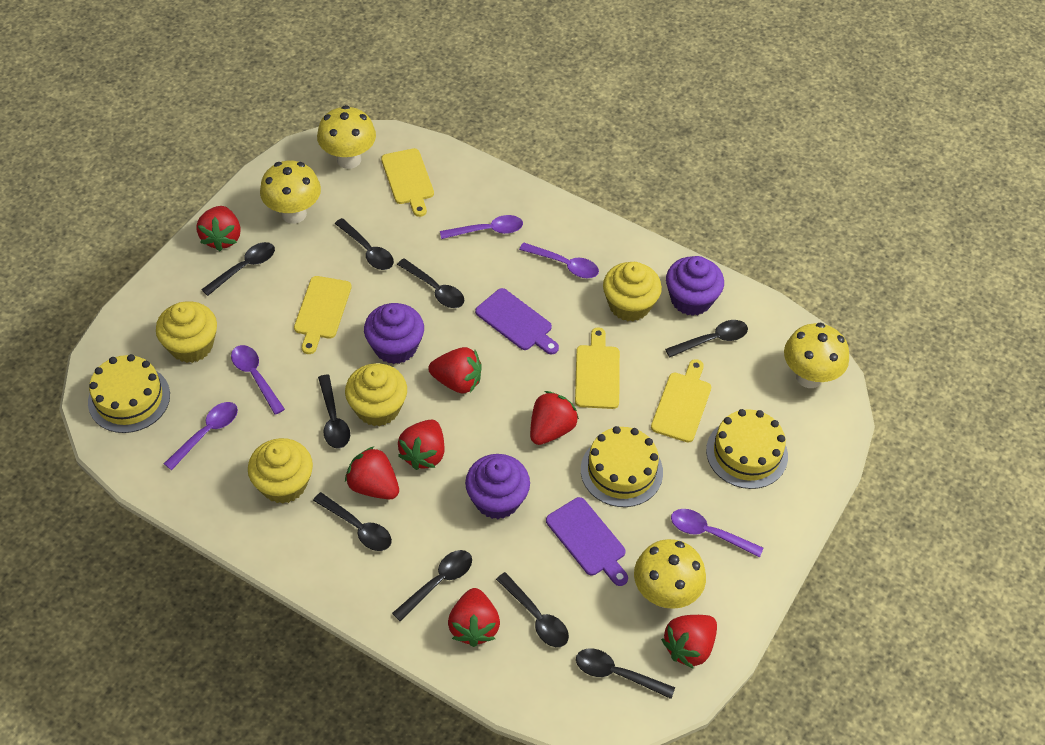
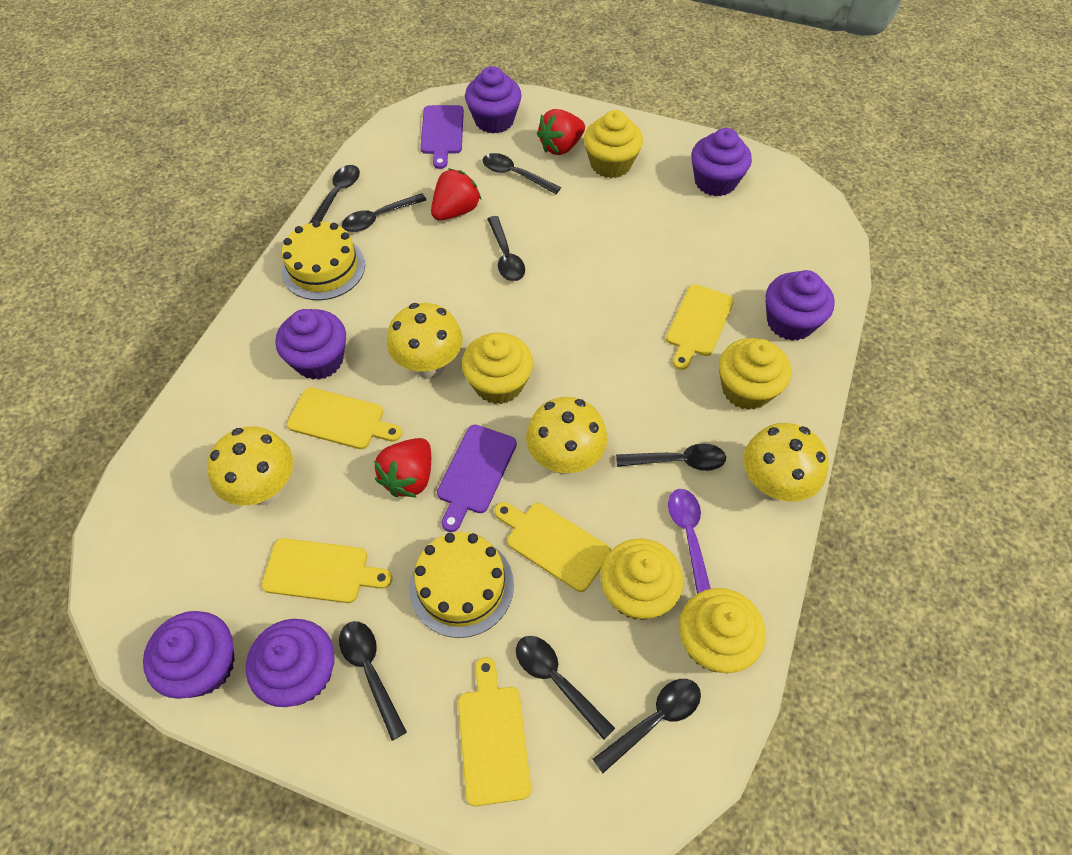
black spoon: 9 -> 8
purple cupcake: 3 -> 6
purple spoon: 5 -> 1
red strawberry: 7 -> 3
yellow cake: 3 -> 2
yellow cupcake: 4 -> 5
yellow cutting board: 4 -> 5

